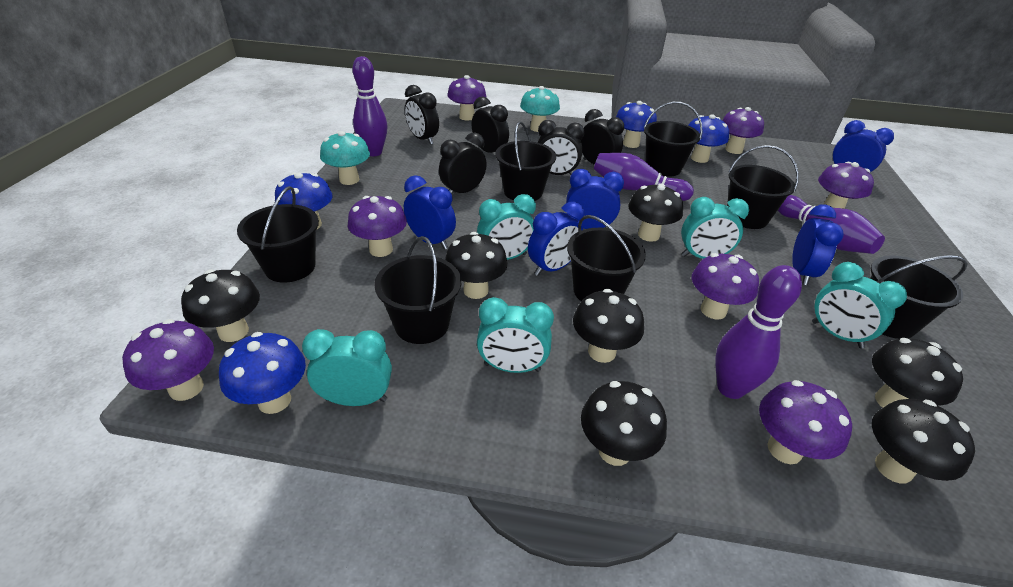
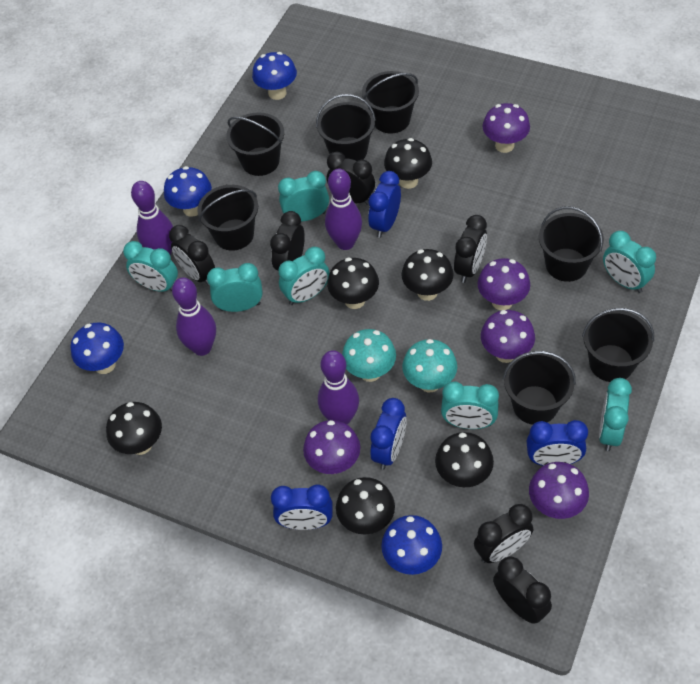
black clock: 5 -> 6
black mushroom: 7 -> 6
blue clock: 5 -> 4
purple mushroom: 7 -> 5
turquoise clock: 5 -> 7

